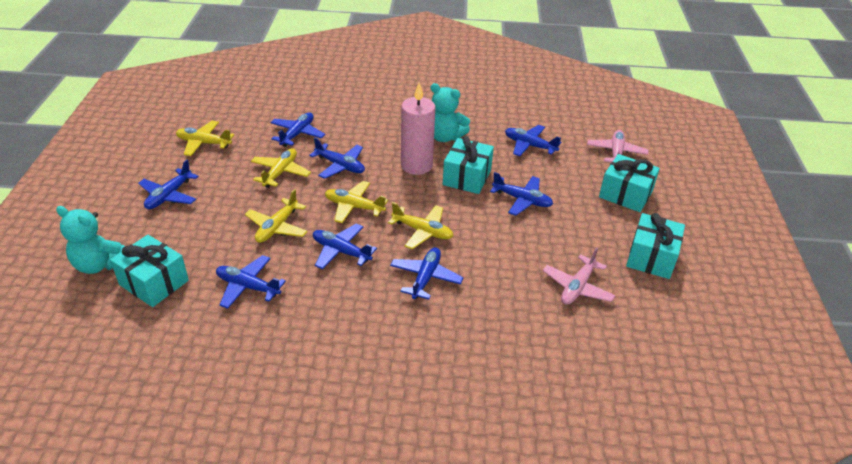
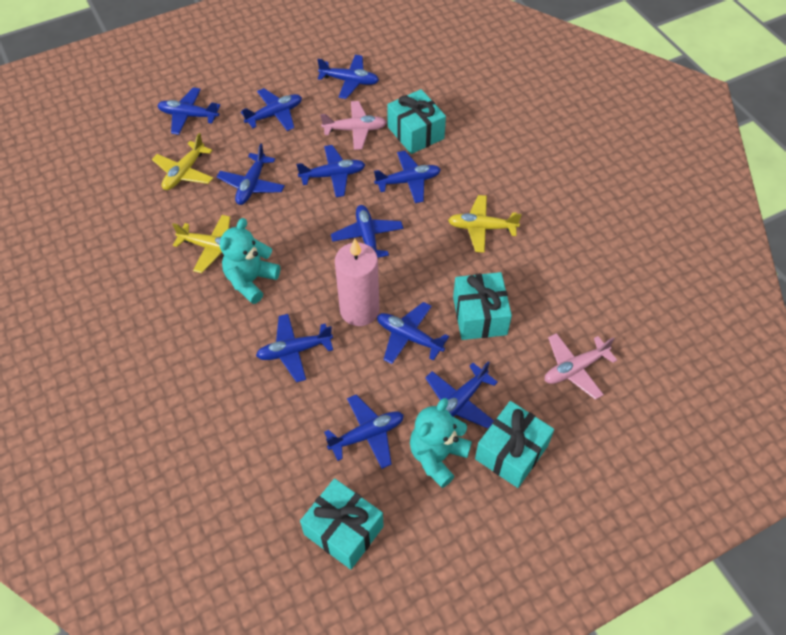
blue plane: 8 -> 11
yellow plane: 5 -> 3

